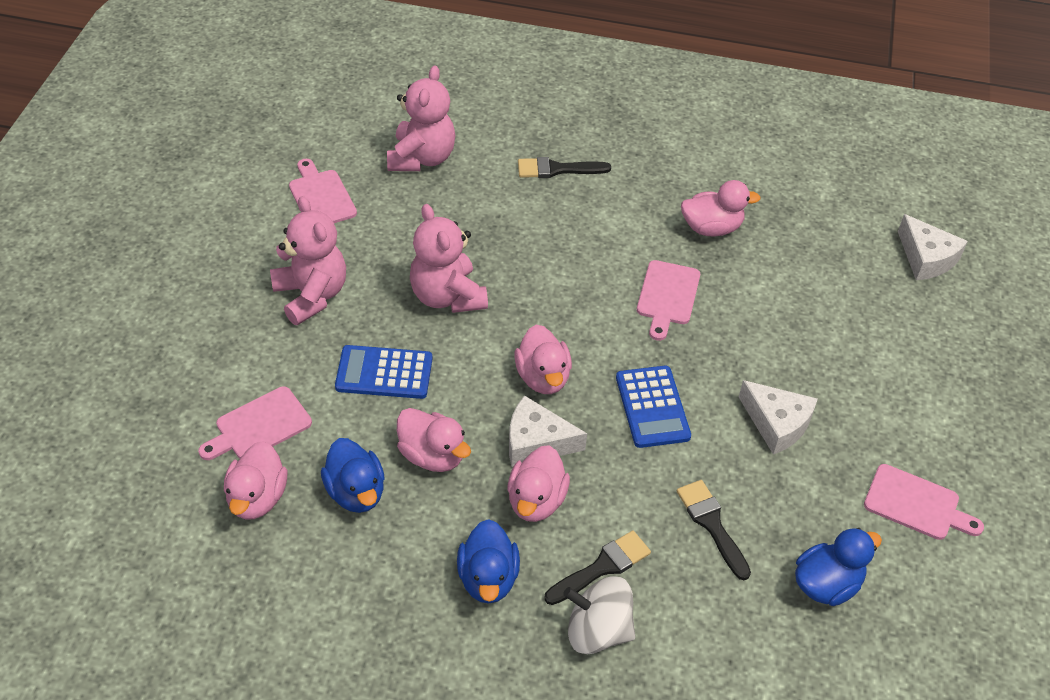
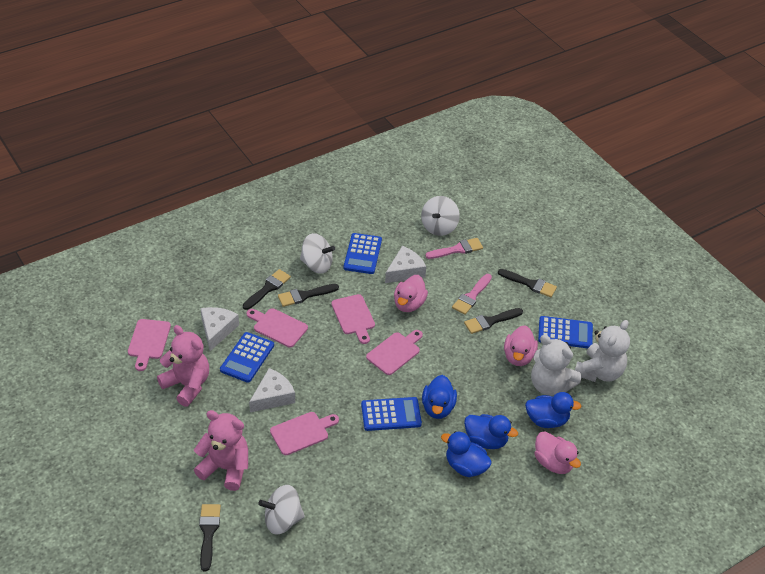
black brush: 3 -> 5
blue calculator: 2 -> 4
blue duck: 3 -> 4
pink brush: 0 -> 2
pink cutting board: 4 -> 5
pink duck: 5 -> 3
pink teddy bear: 3 -> 2
white spinning top: 1 -> 3
white teddy bear: 0 -> 2

